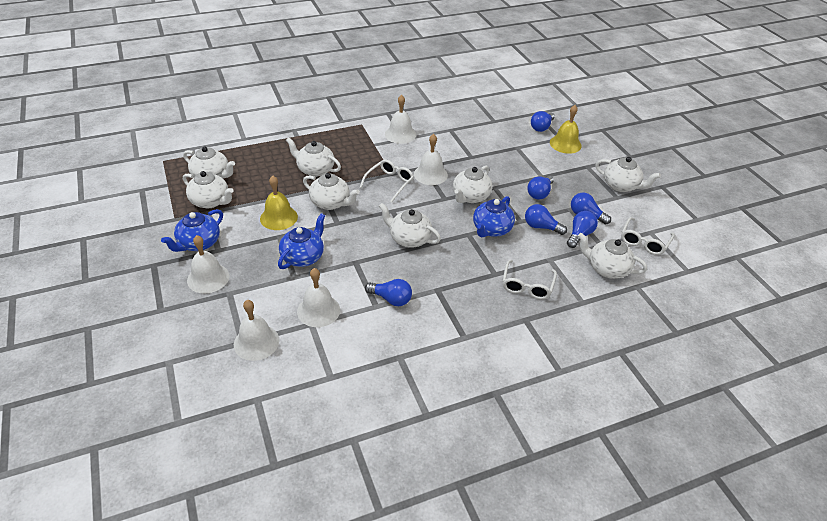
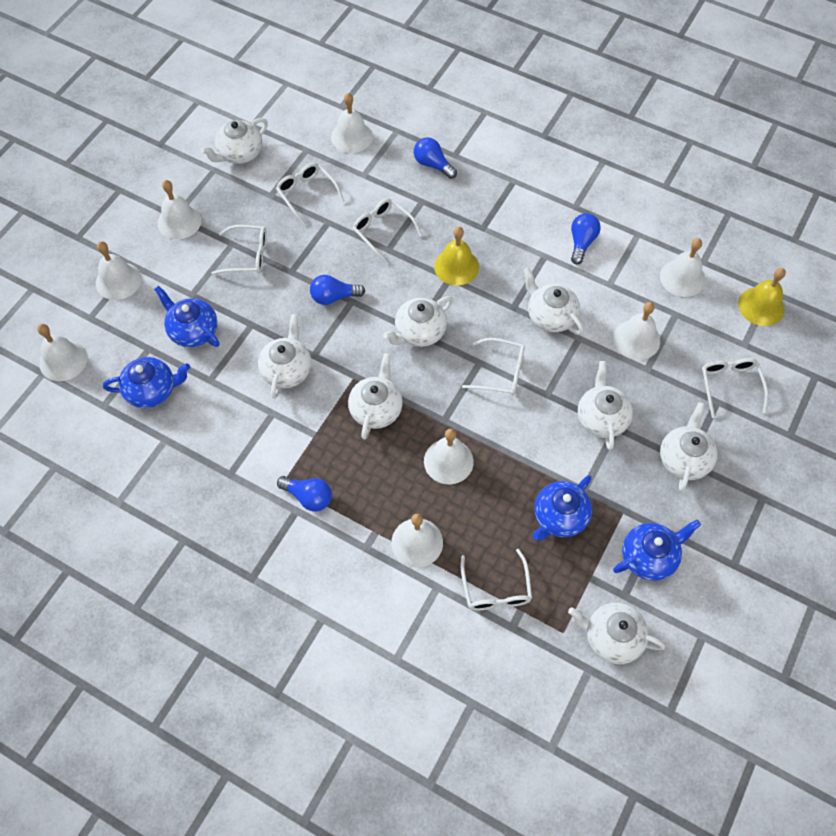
blue light bulb: 6 -> 4
blue teapot: 3 -> 4
white bell: 5 -> 8
white glasses: 3 -> 6

